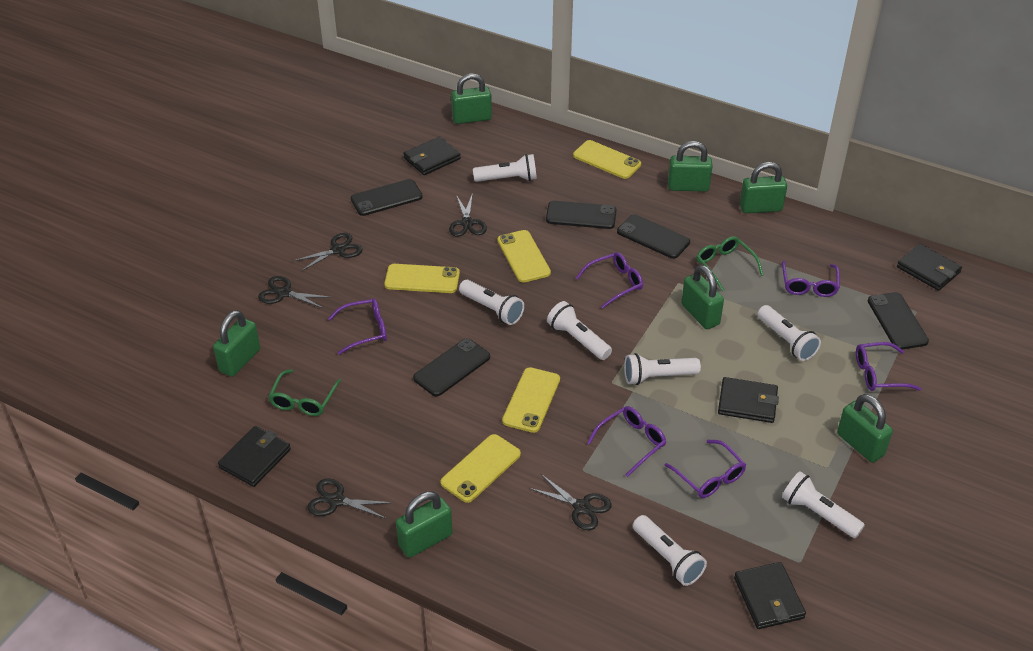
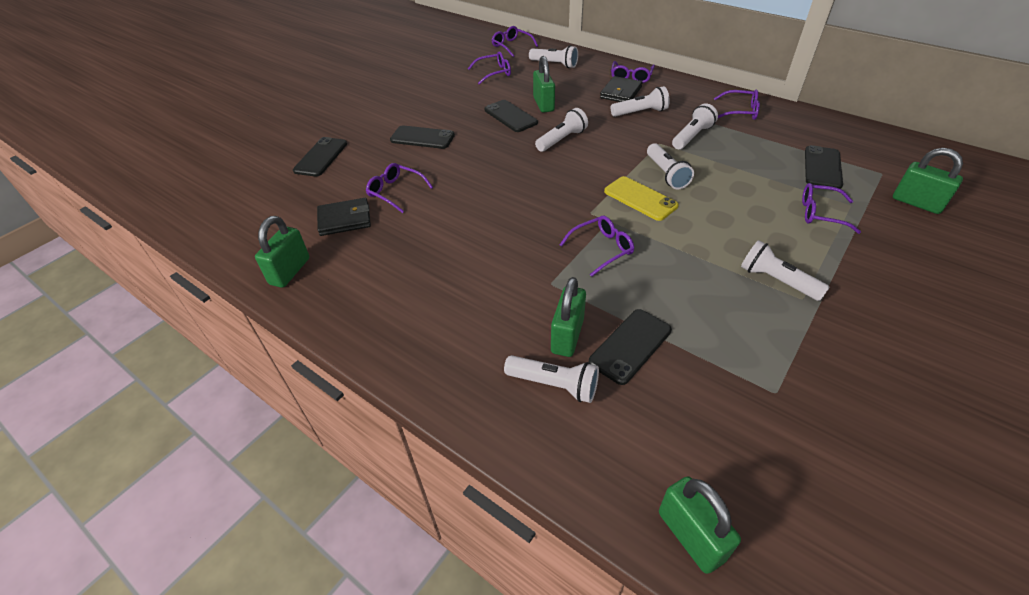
black scissors: 5 -> 0
black wallet: 5 -> 2
green glasses: 2 -> 0
green padlock: 7 -> 5
purple glasses: 6 -> 7
yellow phone: 5 -> 1

